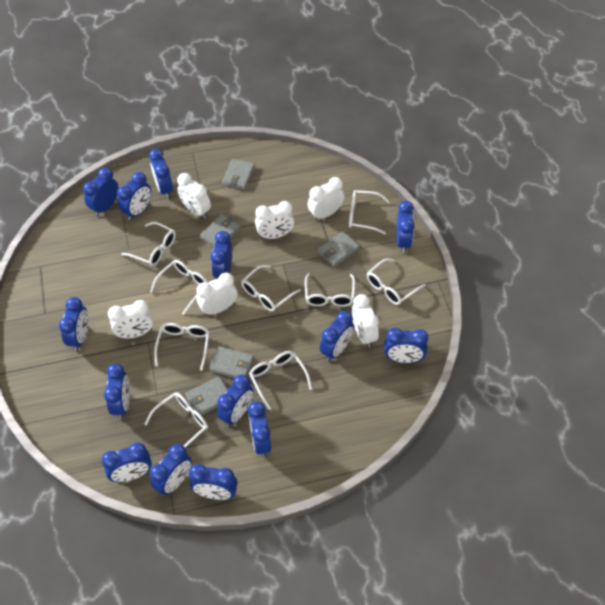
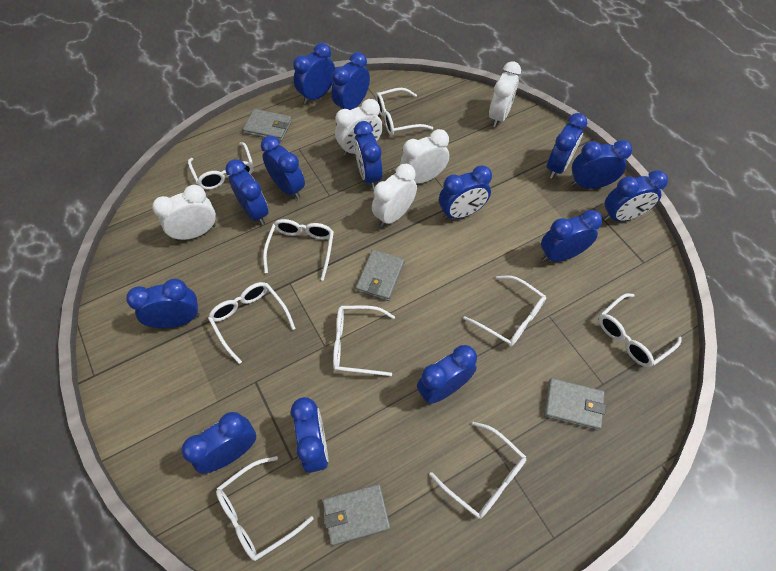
grey wallet: 5 -> 4
white clock: 6 -> 5

